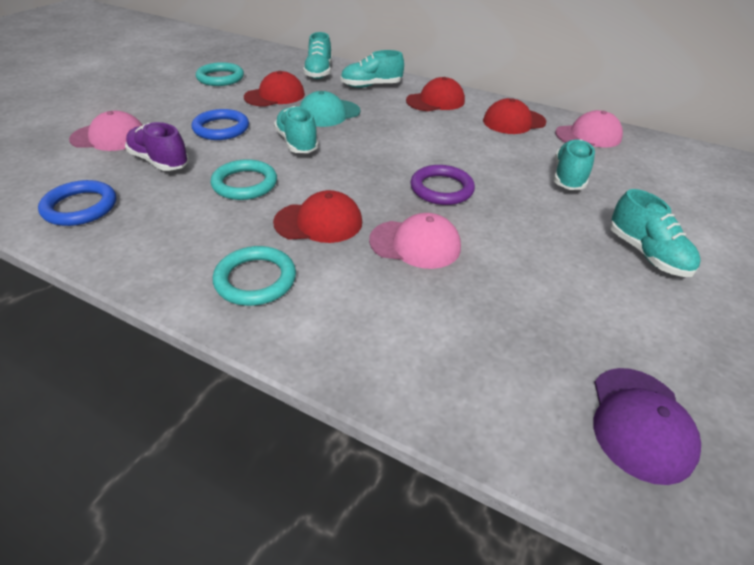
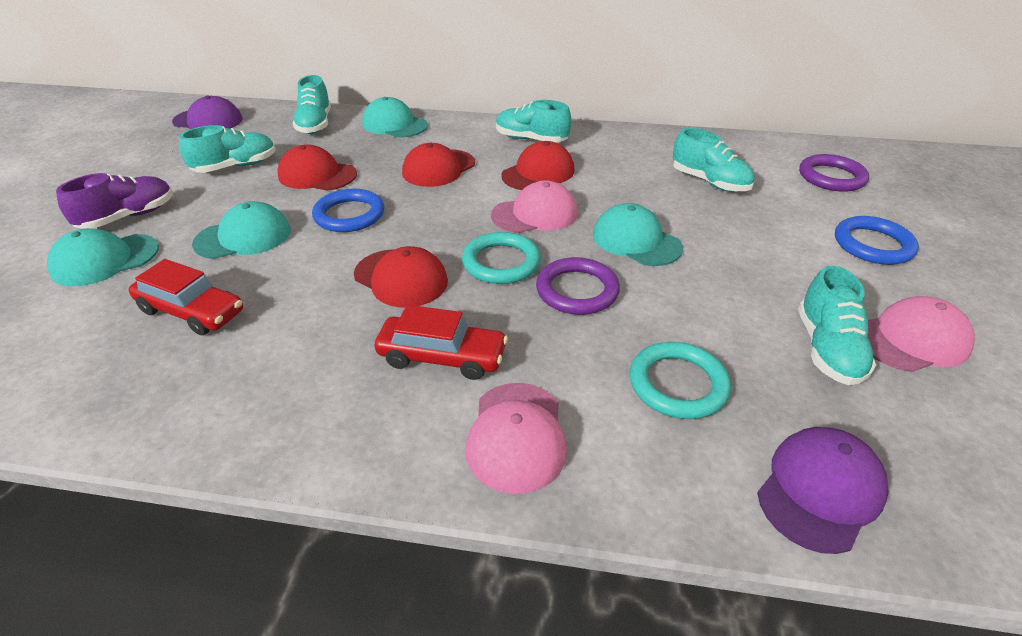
purple cap: 1 -> 2
purple ring: 1 -> 2
red car: 0 -> 2
turquoise cap: 1 -> 4
turquoise ring: 3 -> 2

